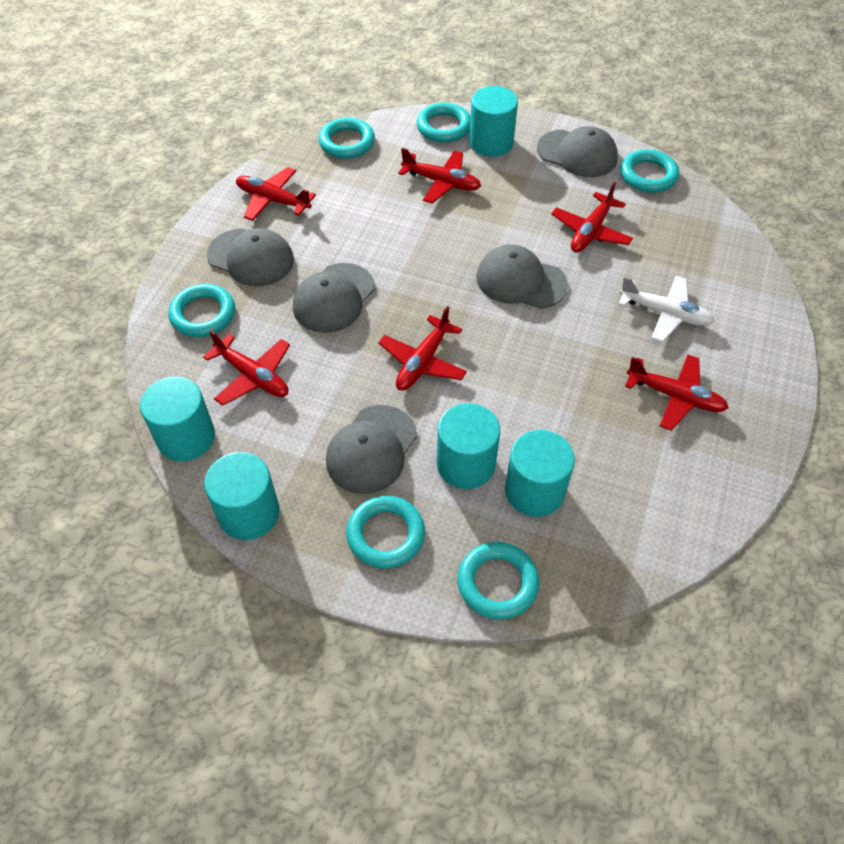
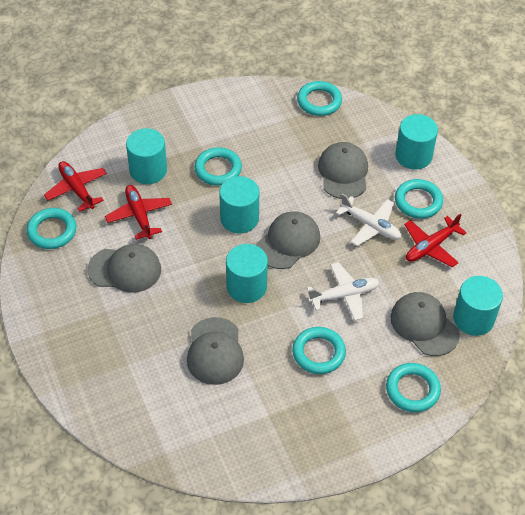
red plane: 6 -> 3
white plane: 1 -> 2

